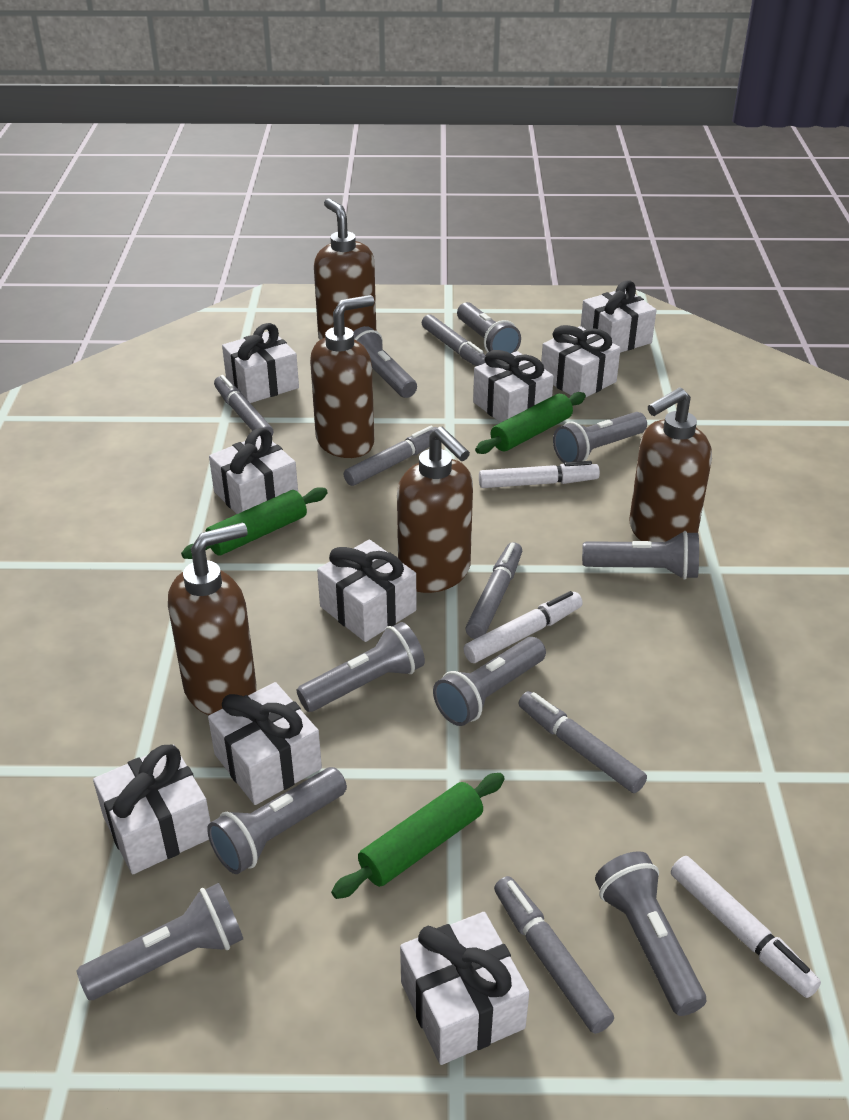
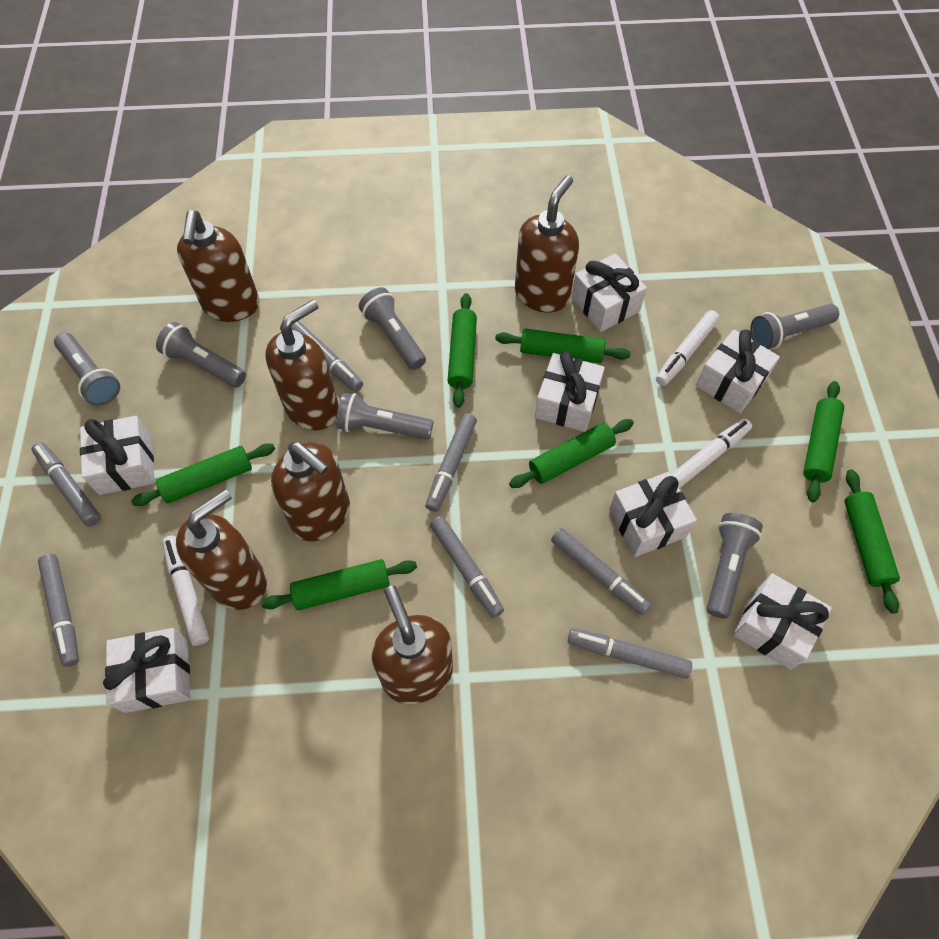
brown soap dispenser: 5 -> 6
green rolling pin: 3 -> 7
grey flashlight: 9 -> 6
grey marker: 6 -> 7
white gift: 9 -> 7

